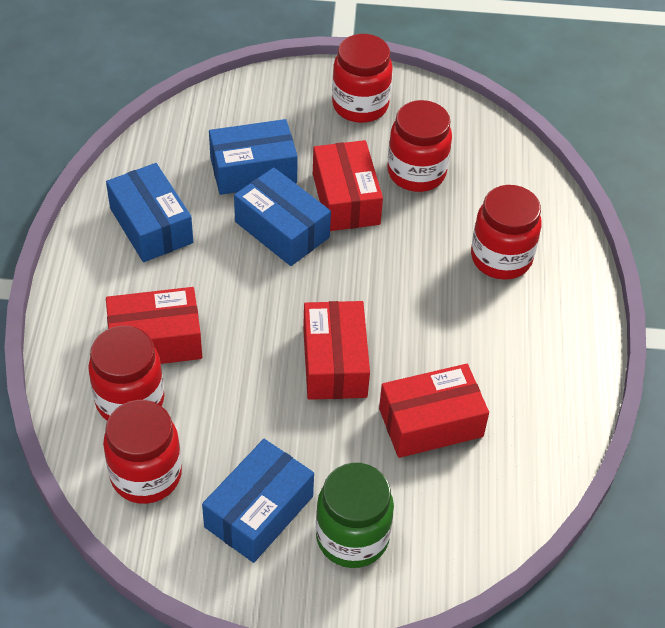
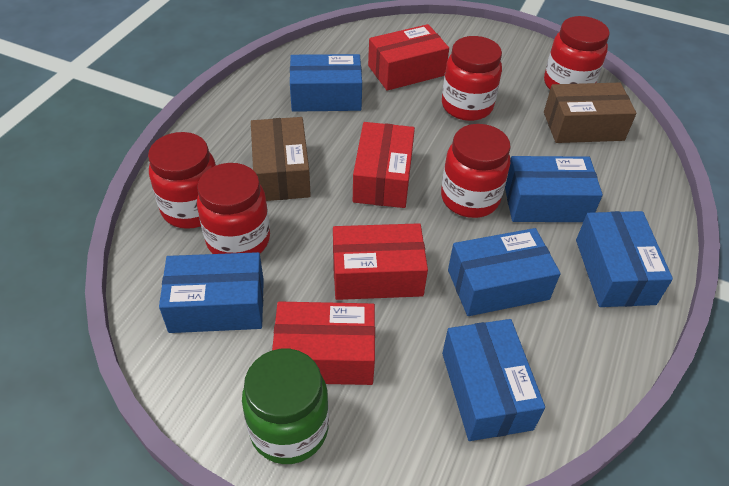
blue box: 4 -> 6
brown box: 0 -> 2

